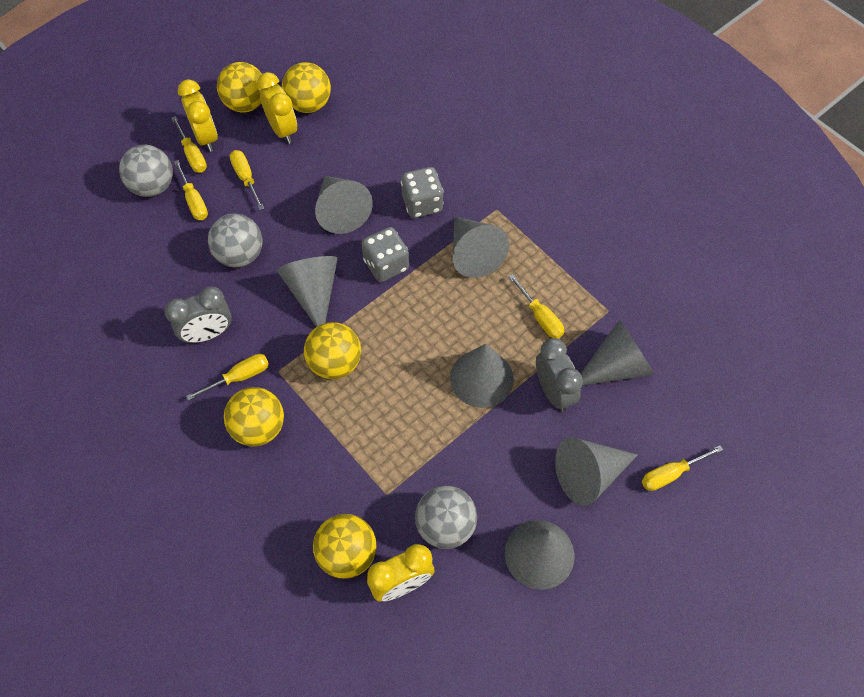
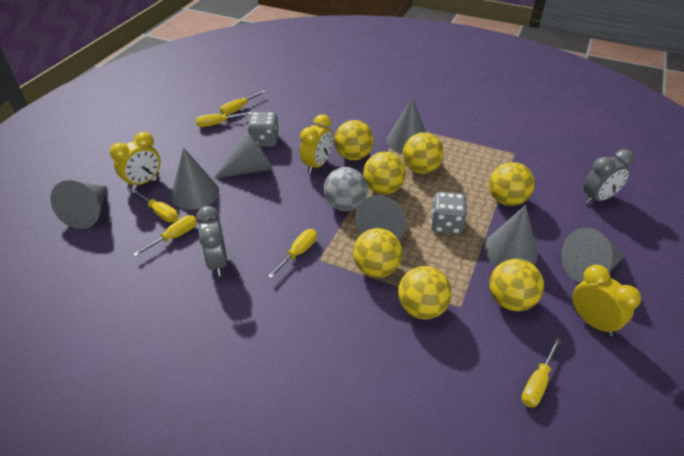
grey ball: 3 -> 1
yellow ball: 5 -> 7

